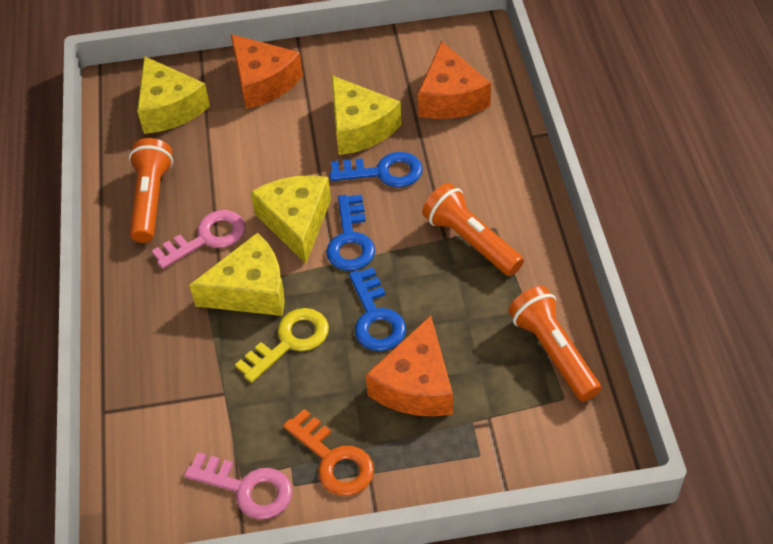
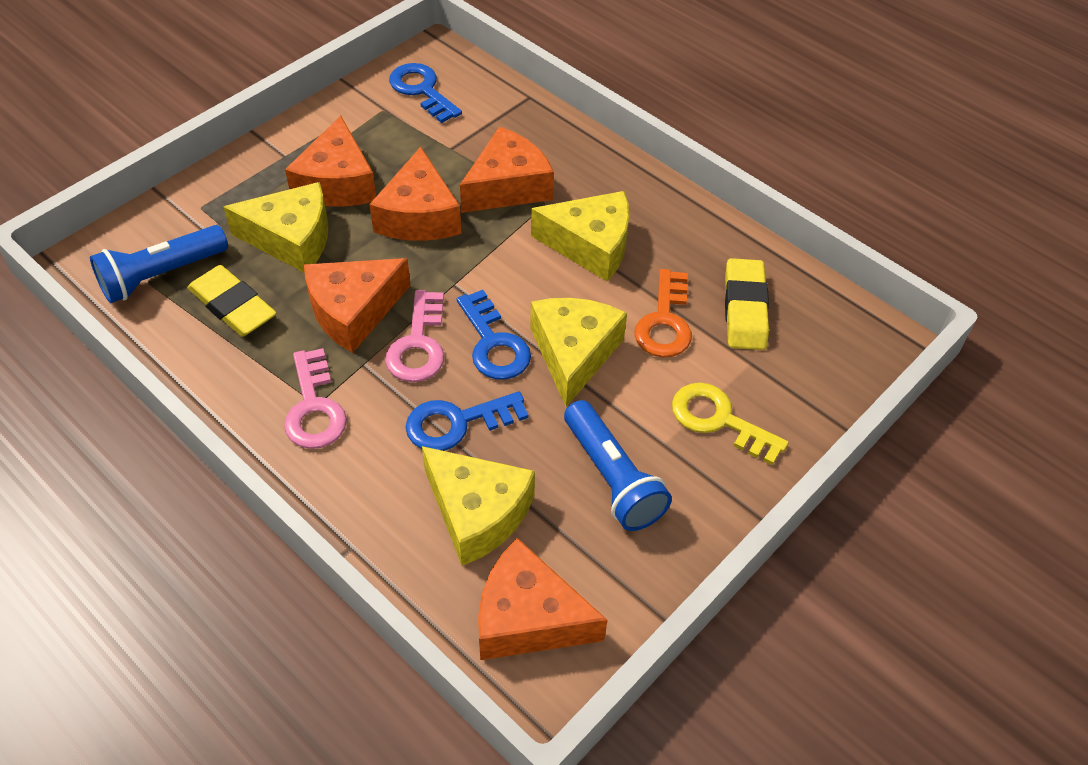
blue flashlight: 0 -> 2
orange cheese: 3 -> 5
orange flashlight: 3 -> 0
yellow eraser: 0 -> 2

